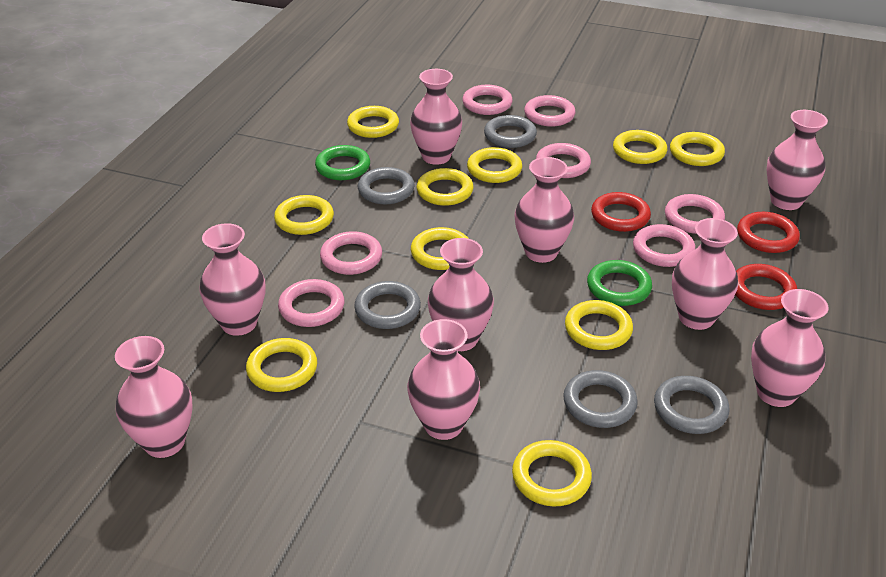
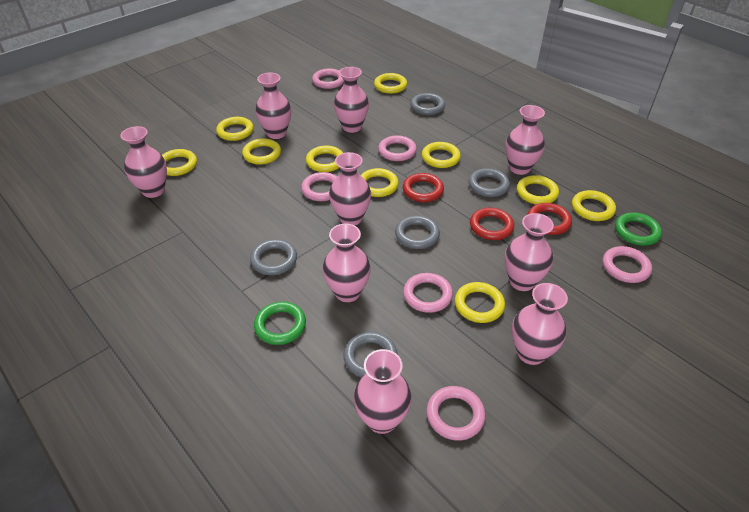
pink ring: 7 -> 6

